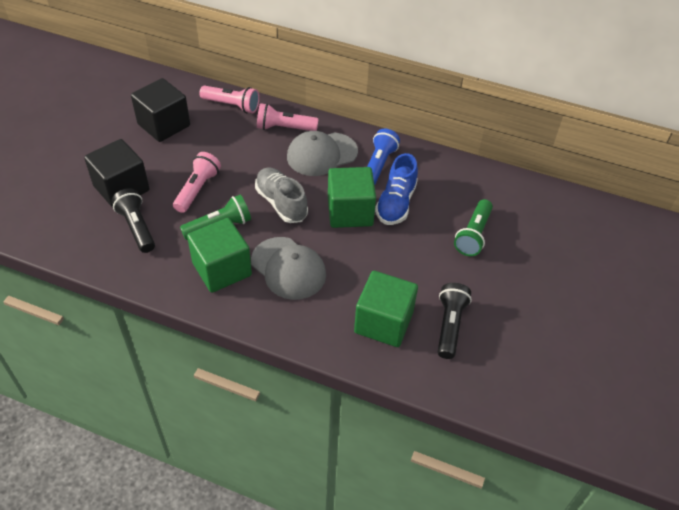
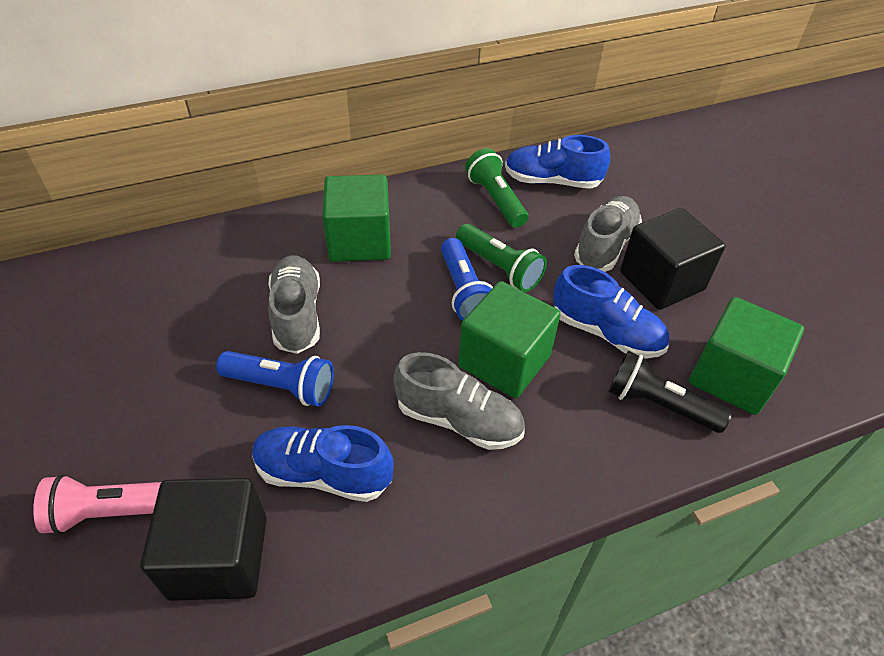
black flashlight: 2 -> 1
blue flashlight: 1 -> 2
blue shoe: 1 -> 3
grey cap: 2 -> 0
grey shoe: 1 -> 3
pink flashlight: 3 -> 1

